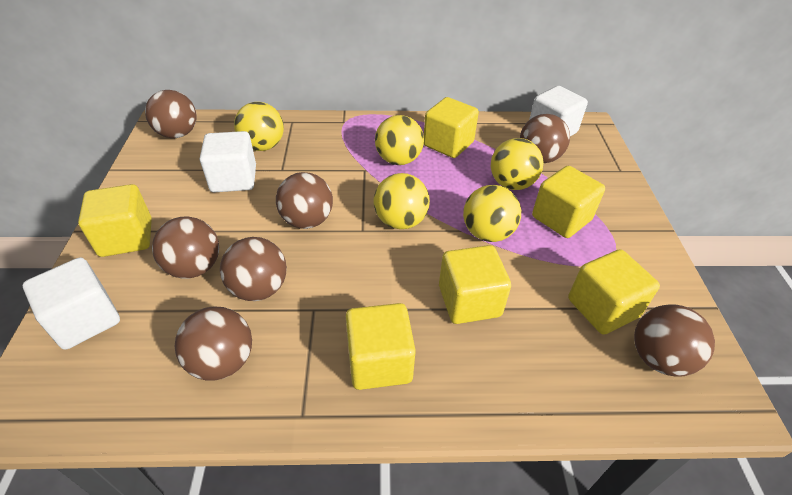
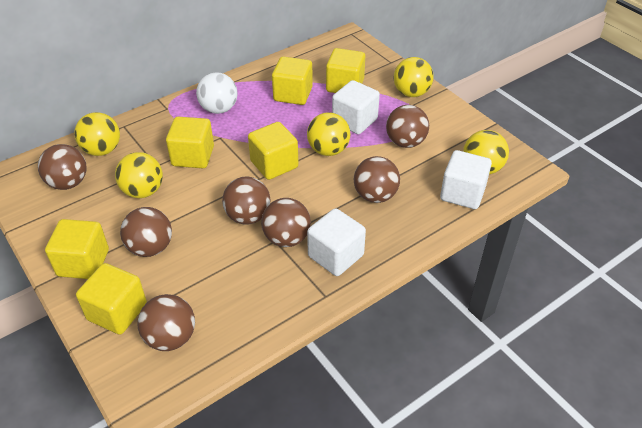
white ball: 0 -> 1

